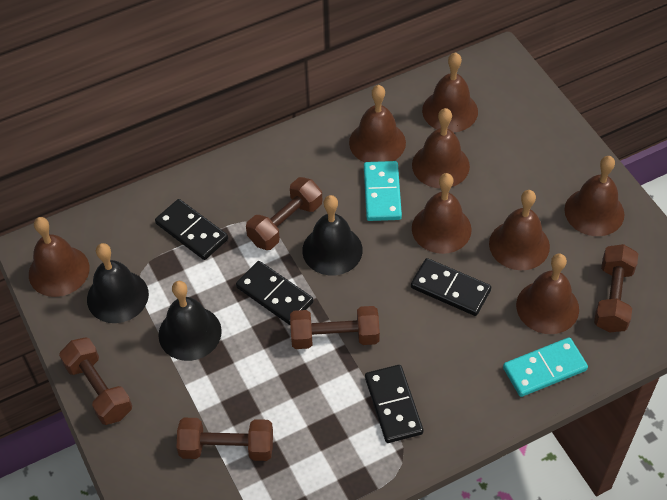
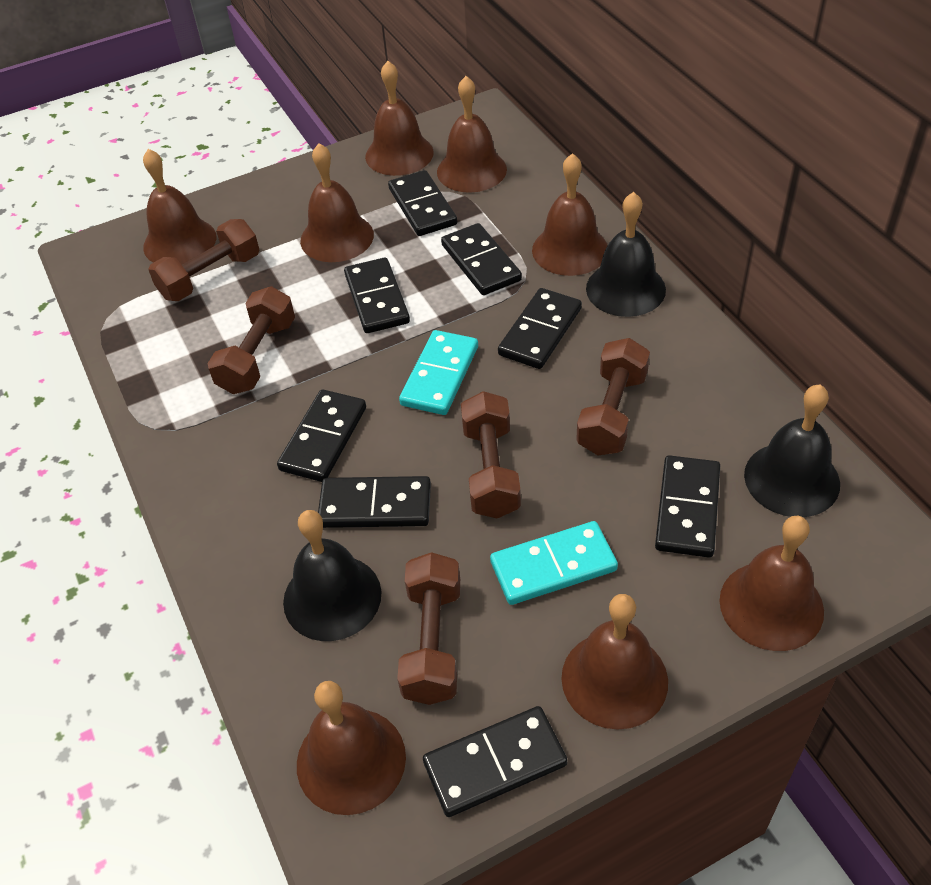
black domino: 4 -> 8

